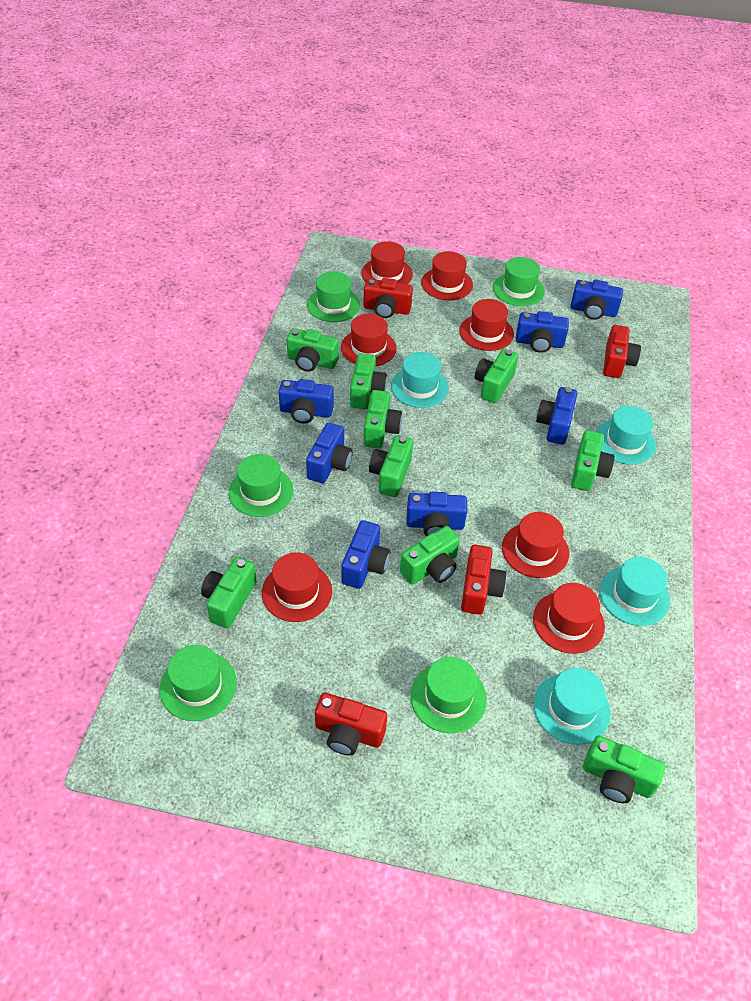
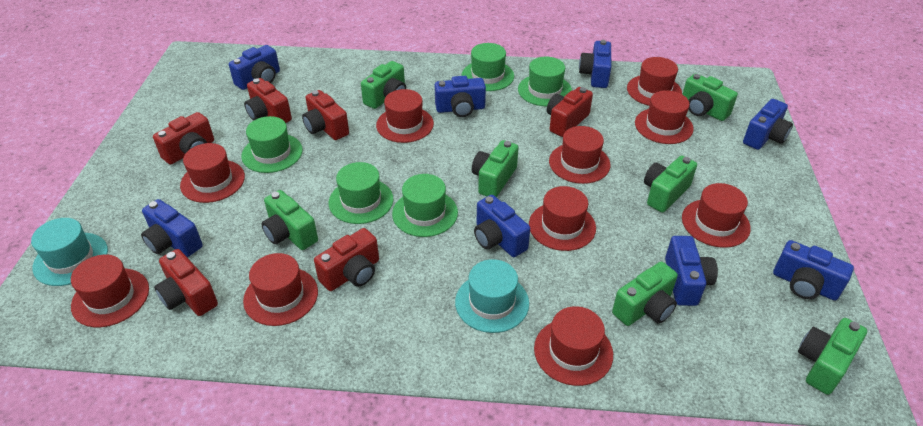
blue camera: 7 -> 8
green camera: 9 -> 7
red camera: 4 -> 6
red hat: 7 -> 10
turquoise hat: 4 -> 2

